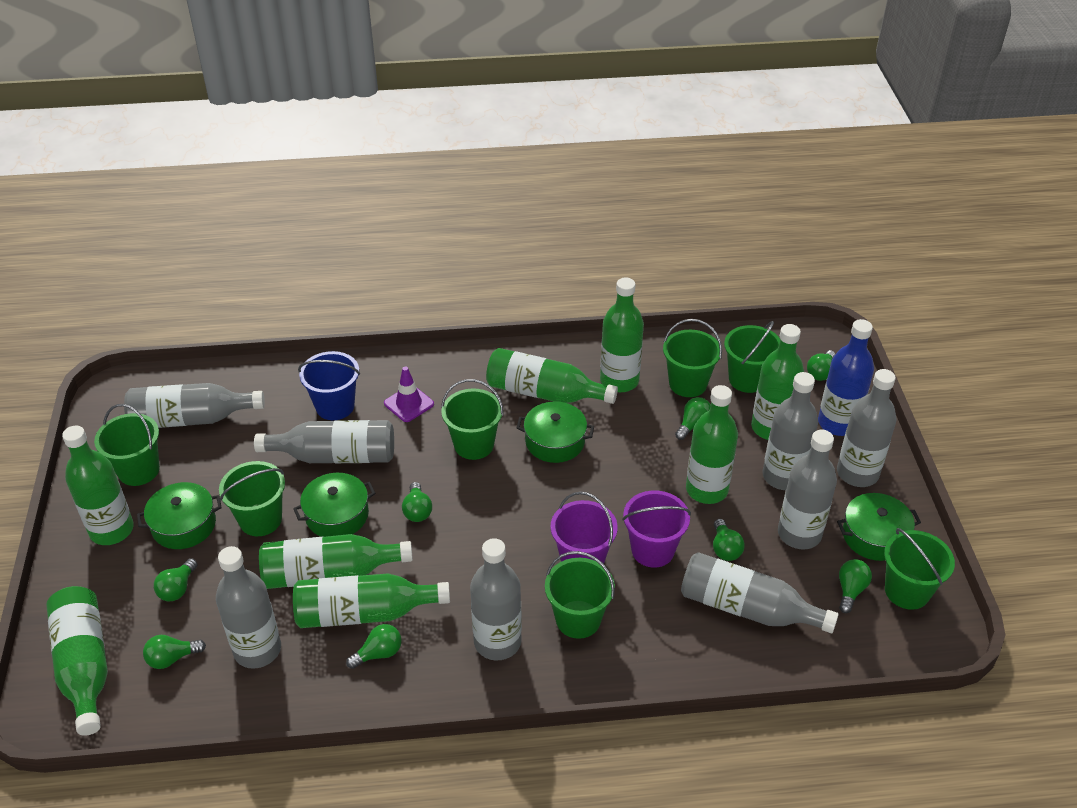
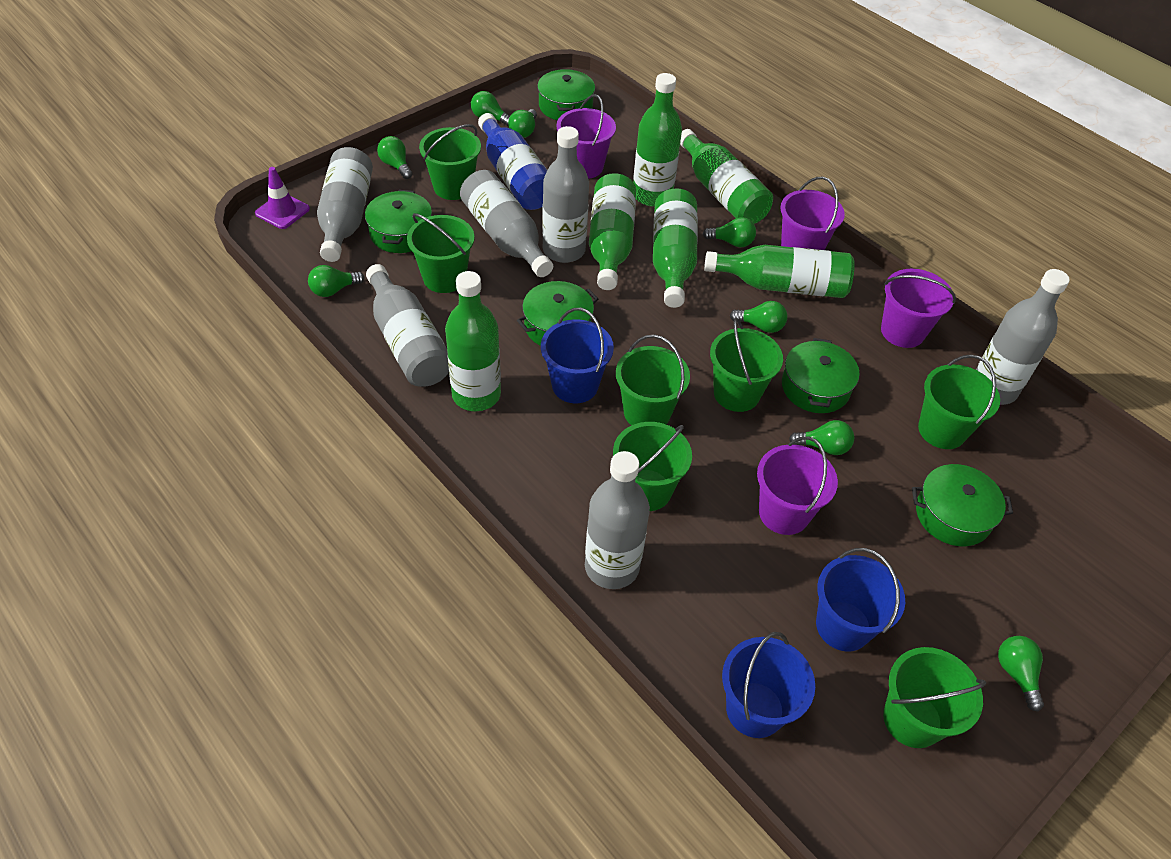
blue bucket: 1 -> 3
green bottle: 8 -> 6
green pot: 4 -> 5
grey bottle: 8 -> 6
purple bucket: 2 -> 4

